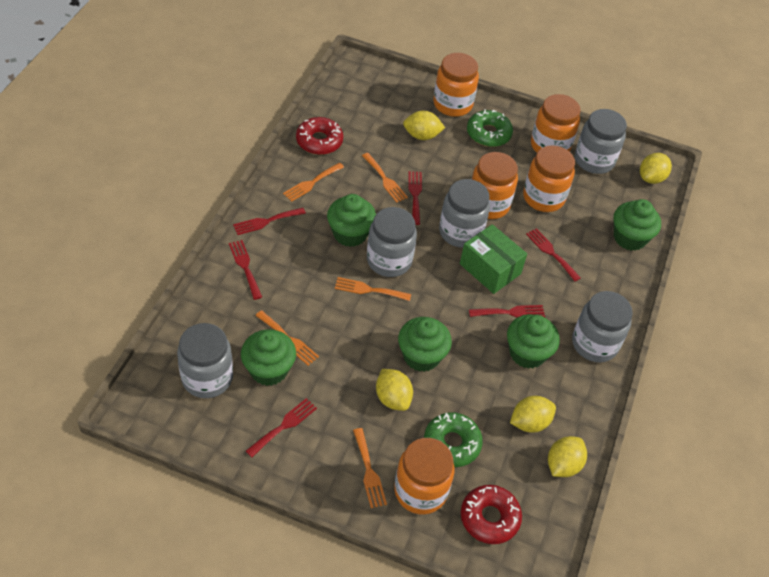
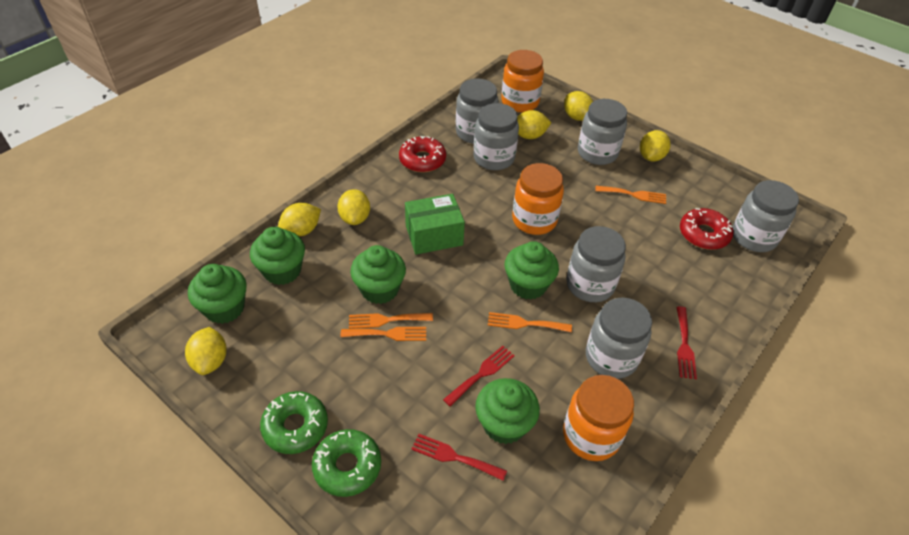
grey jar: 5 -> 6
orange fork: 5 -> 4
orange jar: 5 -> 3
red fork: 6 -> 3
yellow lemon: 5 -> 6

